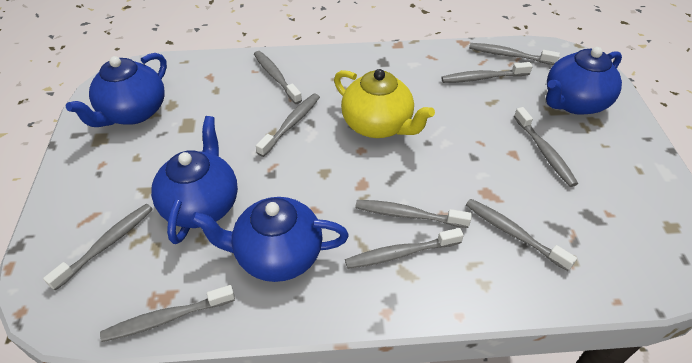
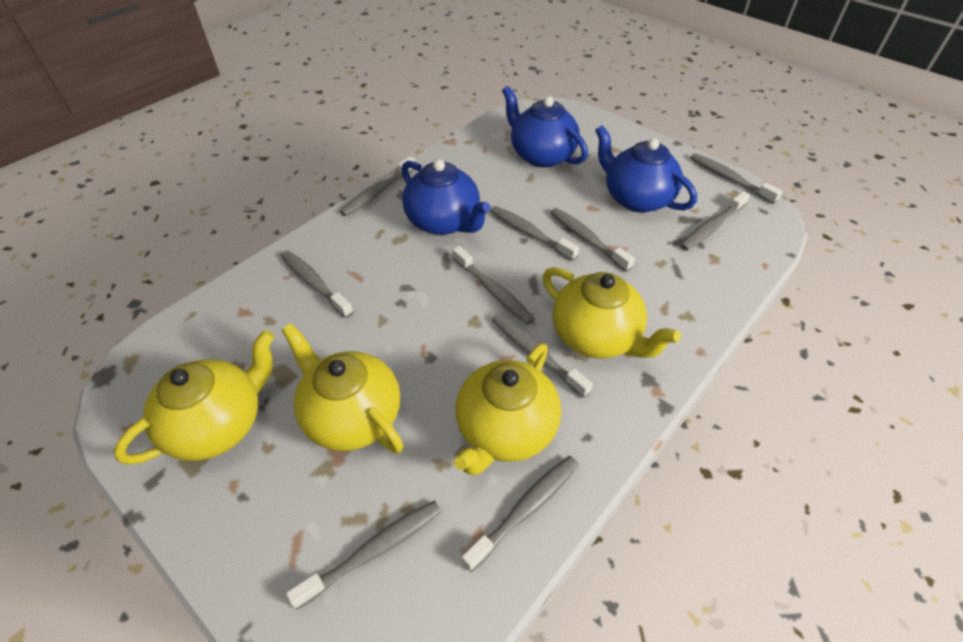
blue teapot: 4 -> 3
yellow teapot: 1 -> 4

